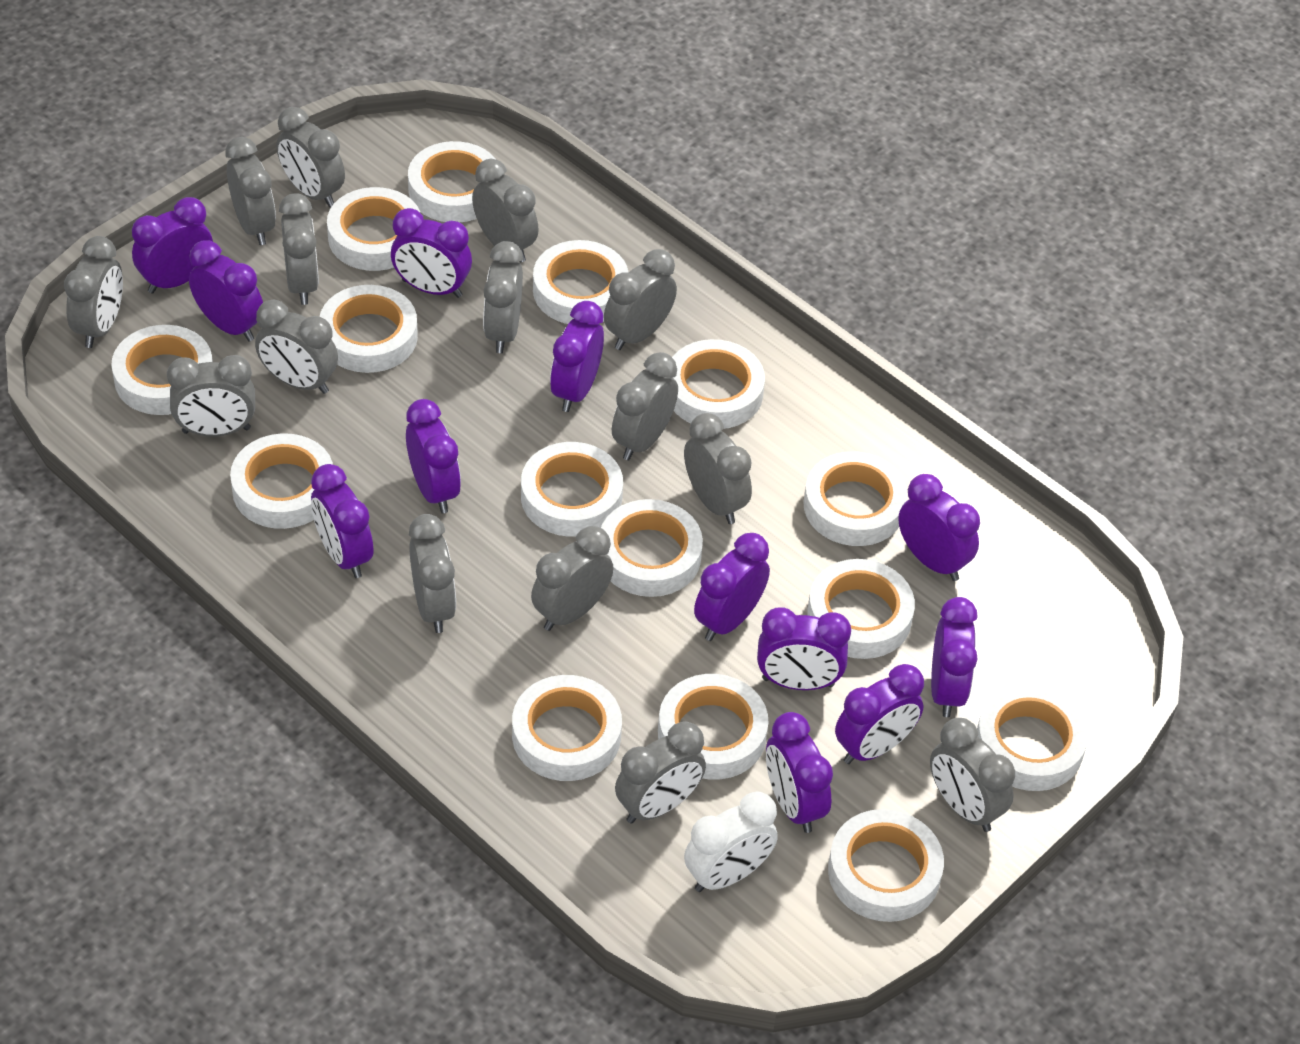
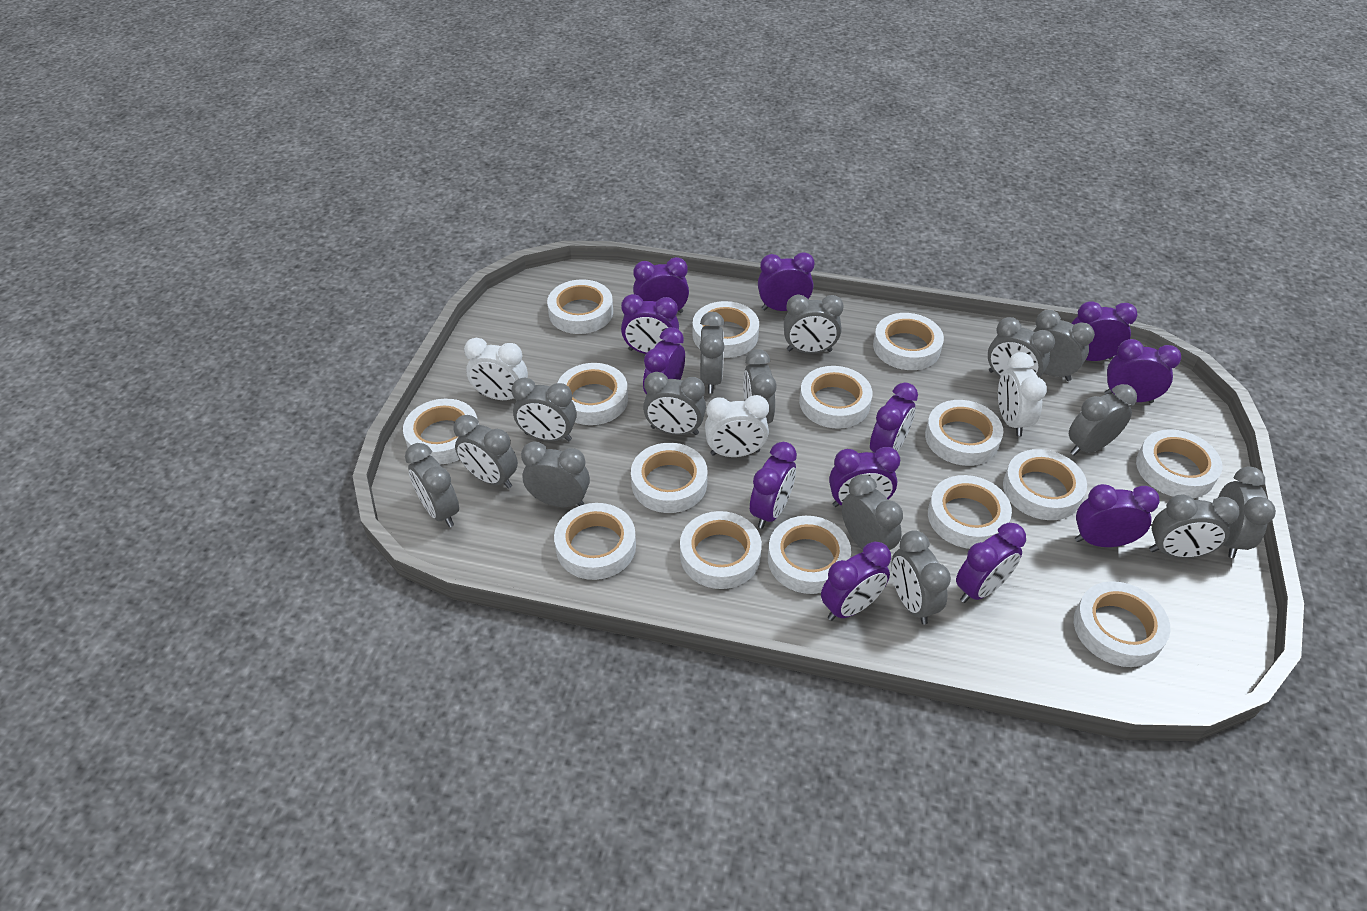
white clock: 1 -> 3

